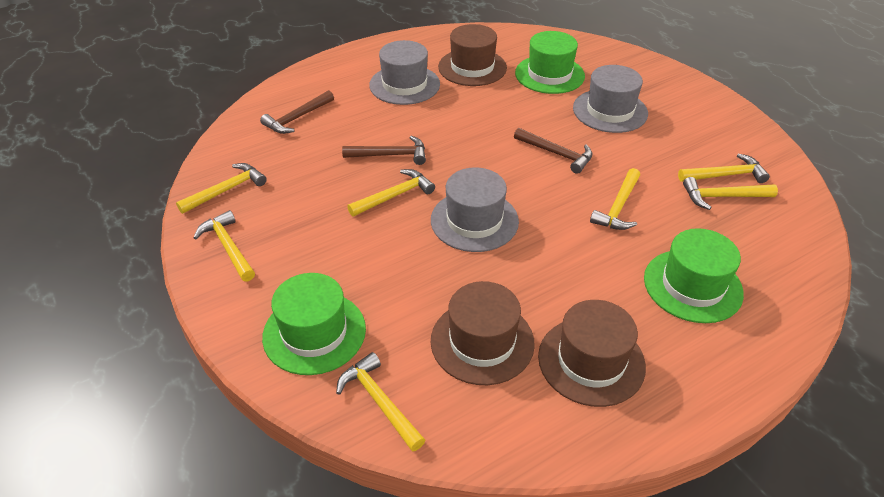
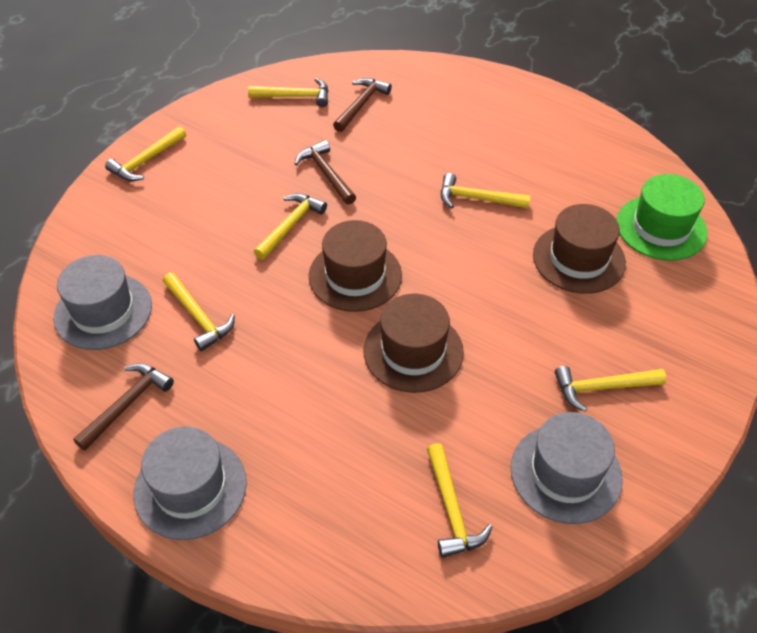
green hat: 3 -> 1

